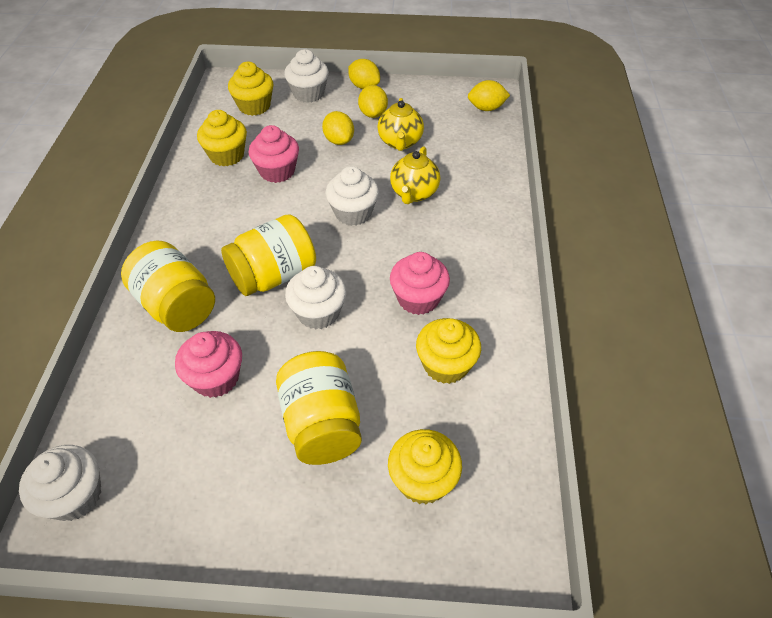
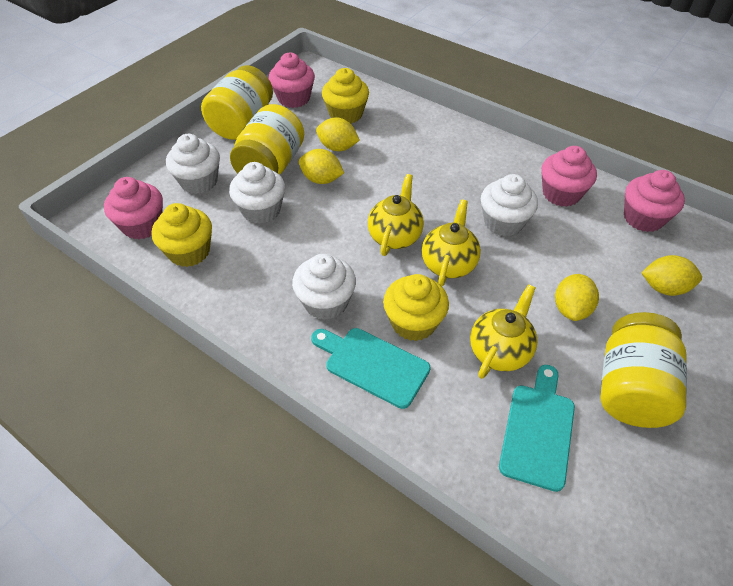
pink cupcake: 3 -> 4
turquoise cutting board: 0 -> 2
yellow cupcake: 4 -> 3
yellow teapot: 2 -> 3

